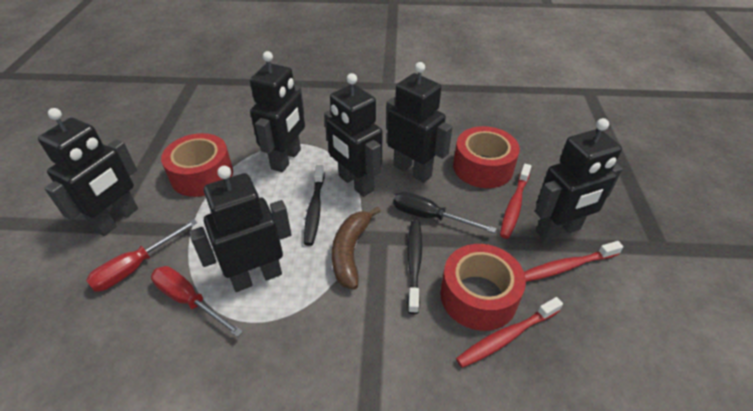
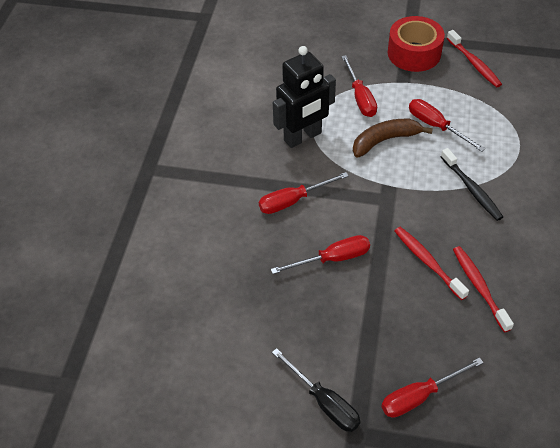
black robot: 6 -> 1
black toothbrush: 2 -> 1
red screwdriver: 2 -> 5
red tape: 3 -> 1

